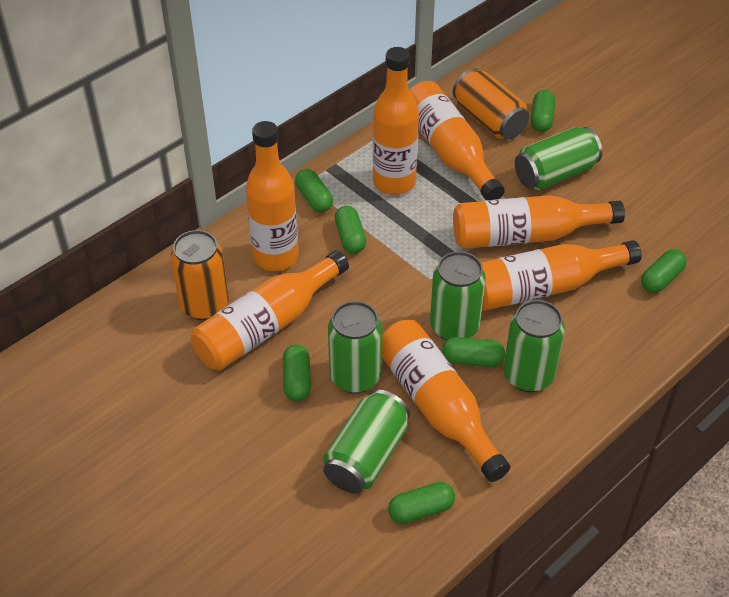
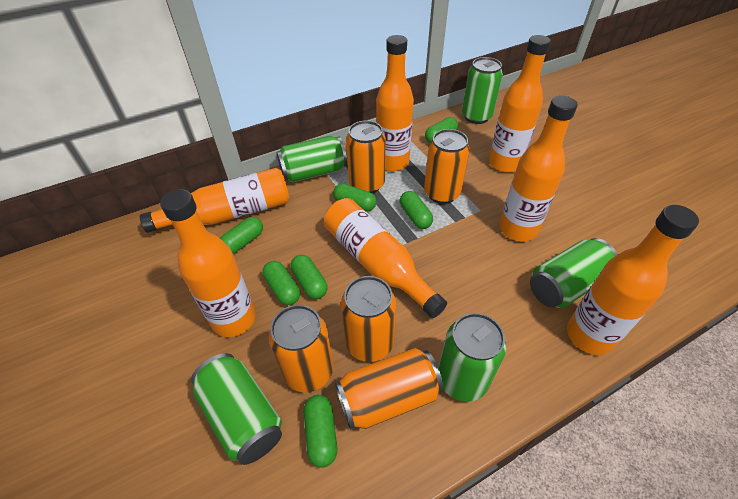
orange can: 2 -> 5

